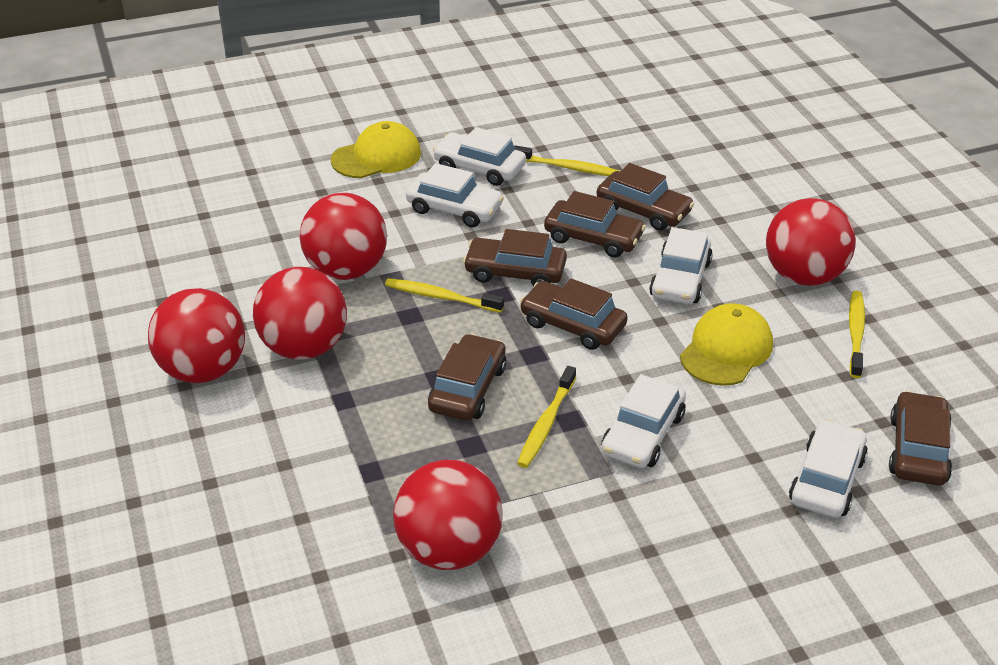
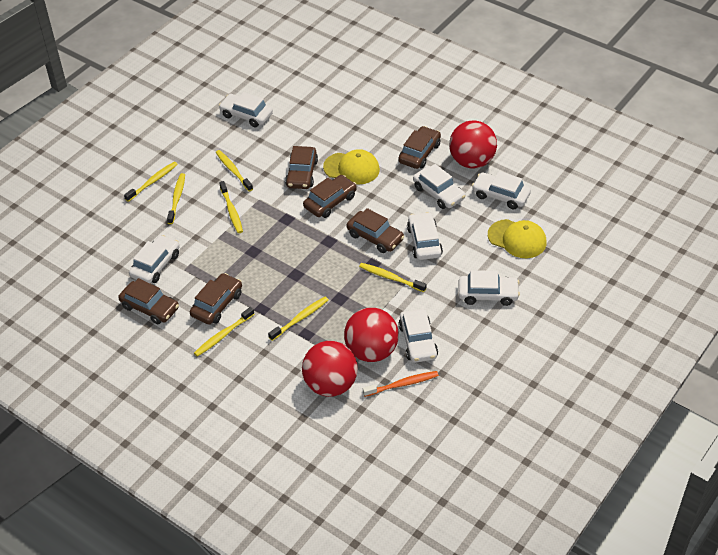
orange toothbrush: 0 -> 1
red ball: 5 -> 3
white car: 5 -> 7
yellow toothbrush: 4 -> 7

